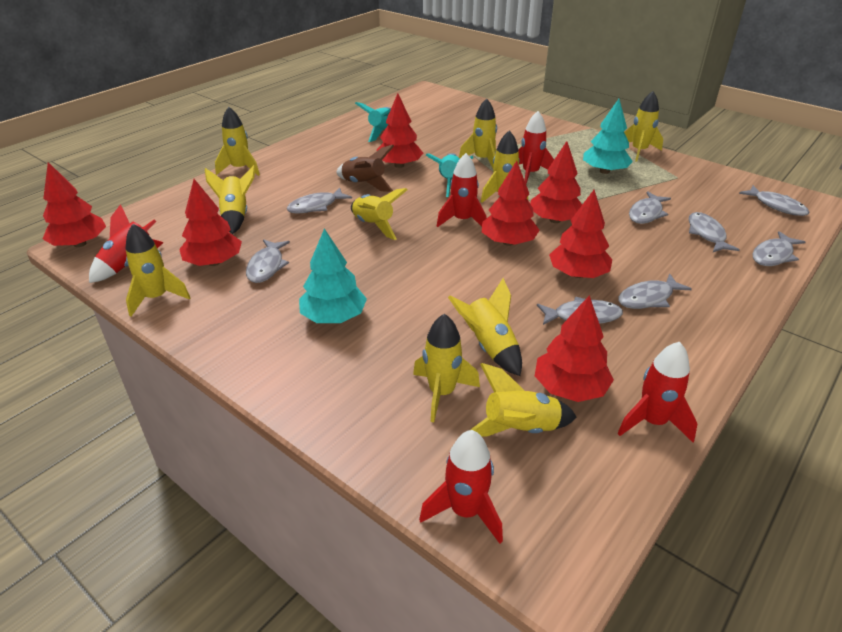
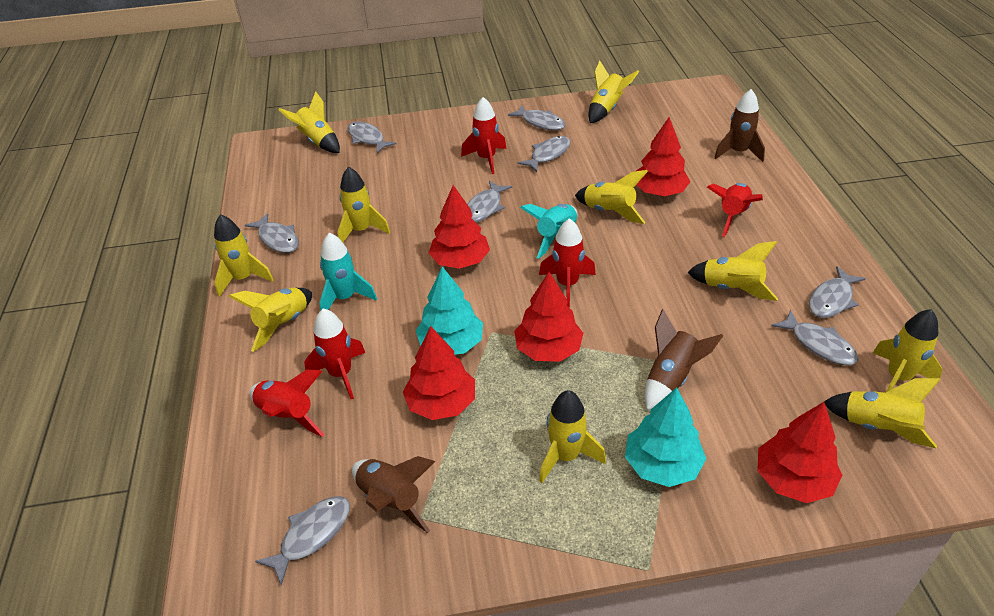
brown rocket: 1 -> 3
red tree: 7 -> 5

